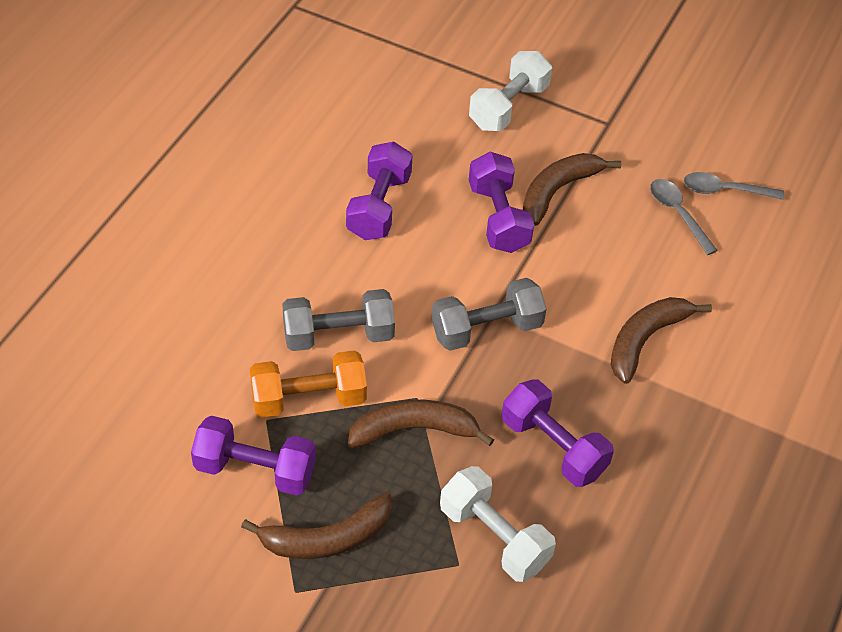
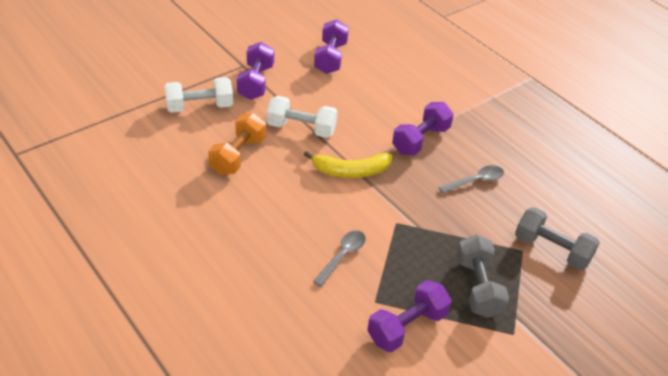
brown banana: 4 -> 0
yellow banana: 0 -> 1

